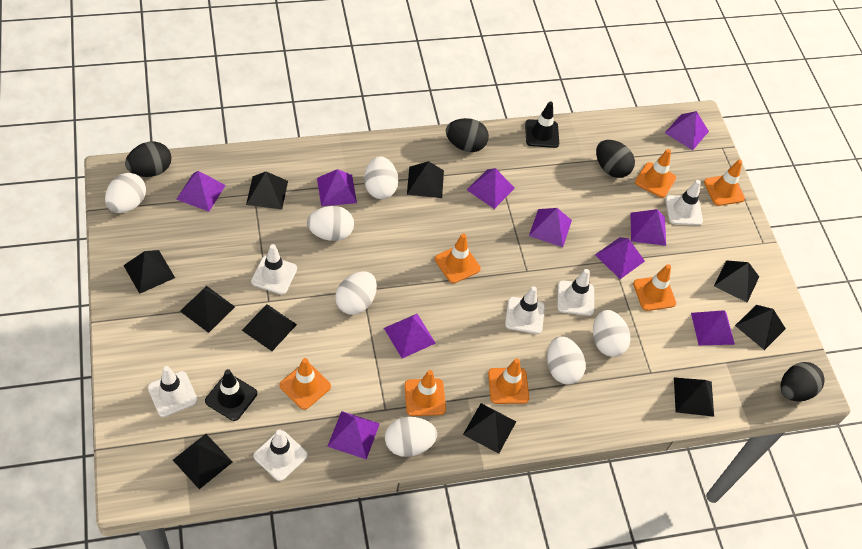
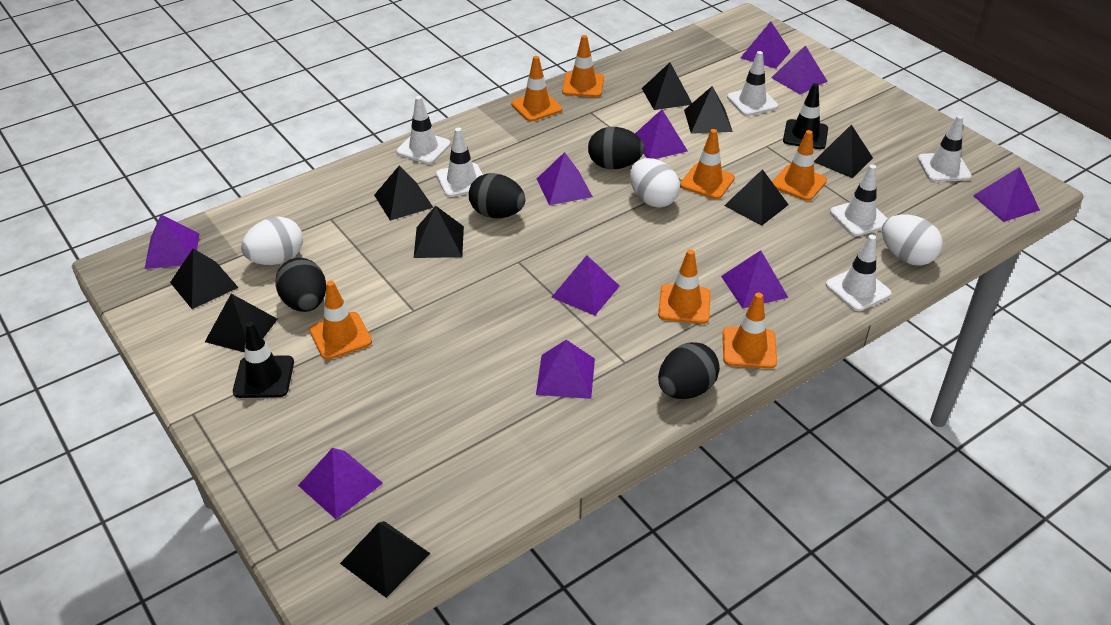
black pyramid: 10 -> 9
white egg: 7 -> 3

